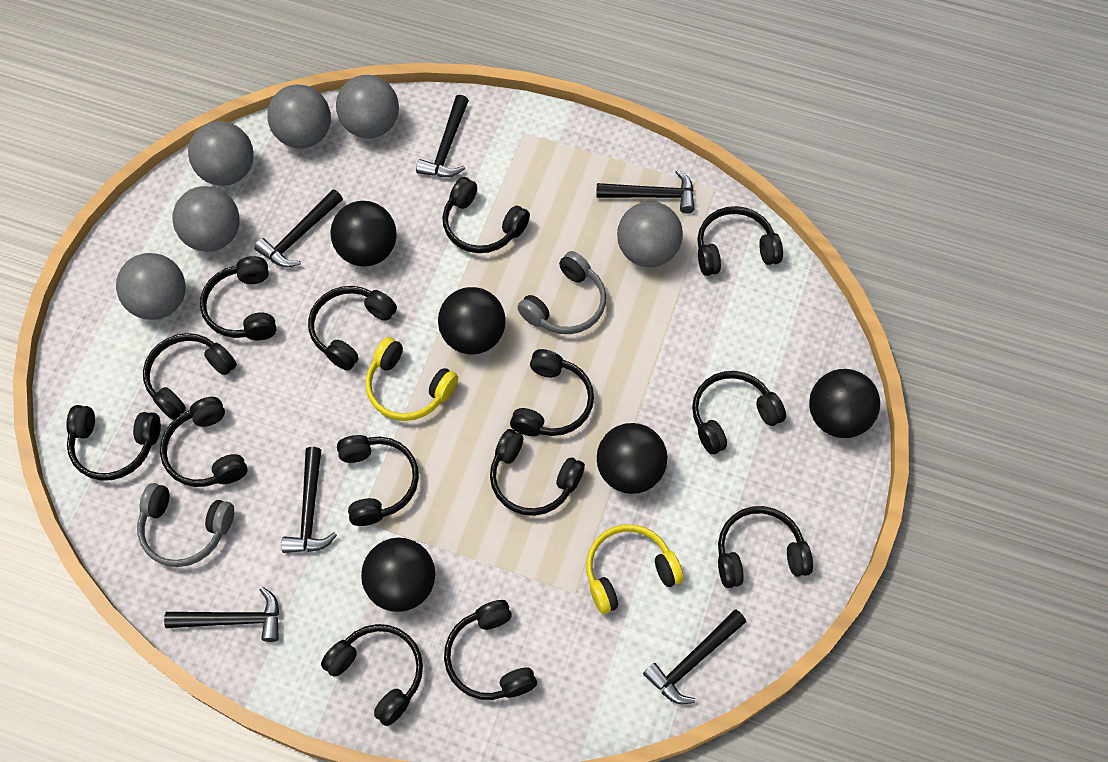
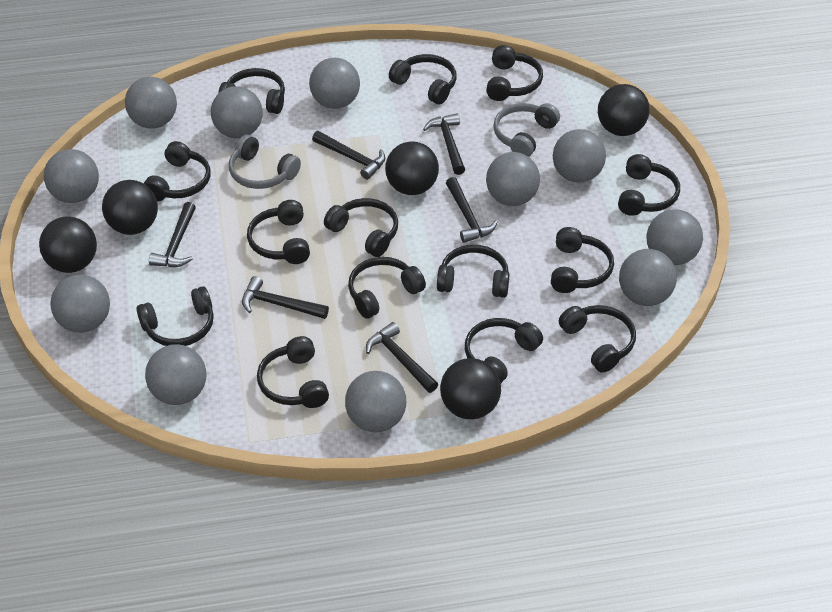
grey ball: 6 -> 11
yellow headphones: 2 -> 0

